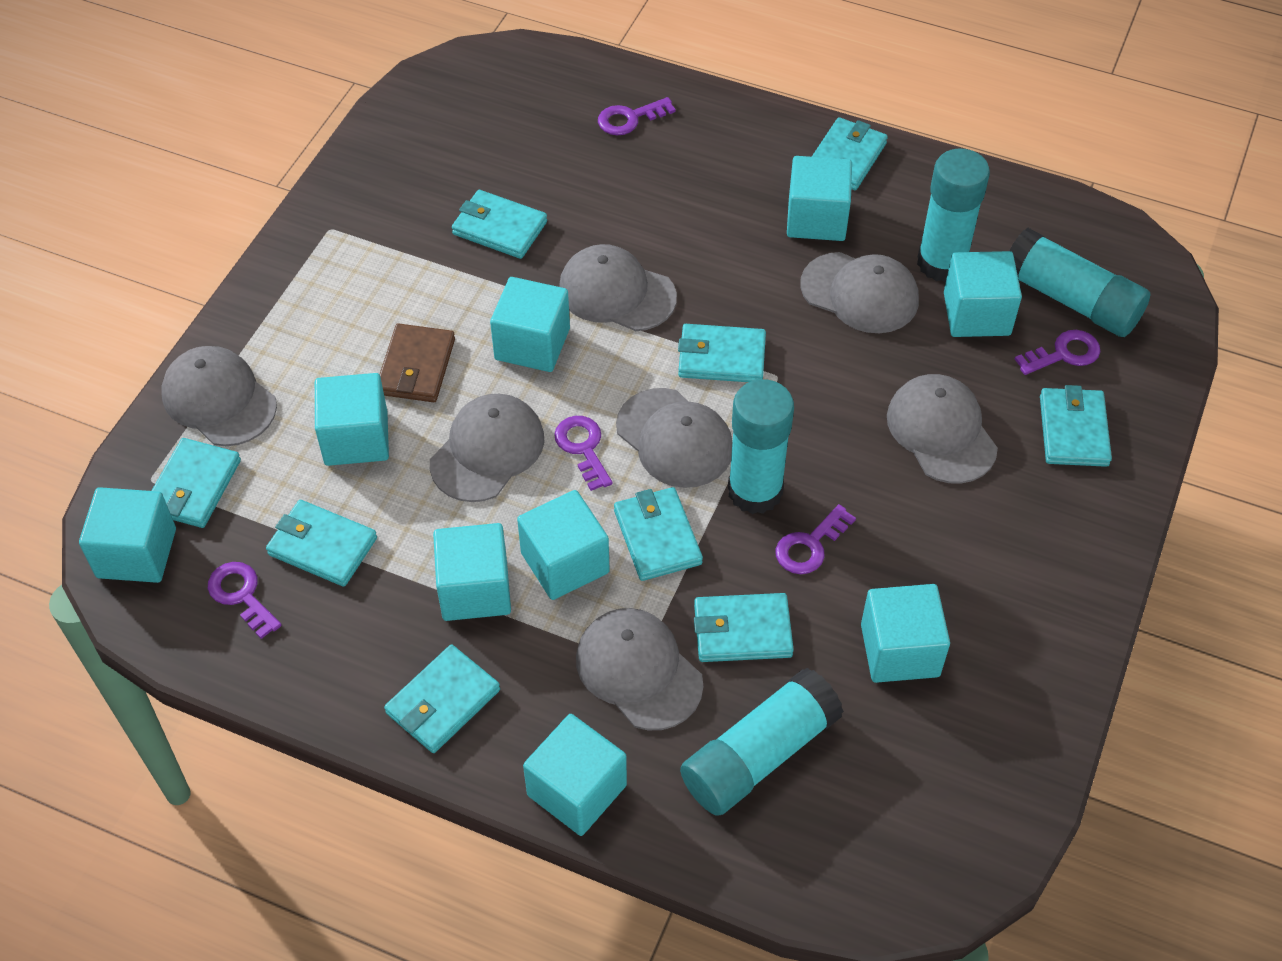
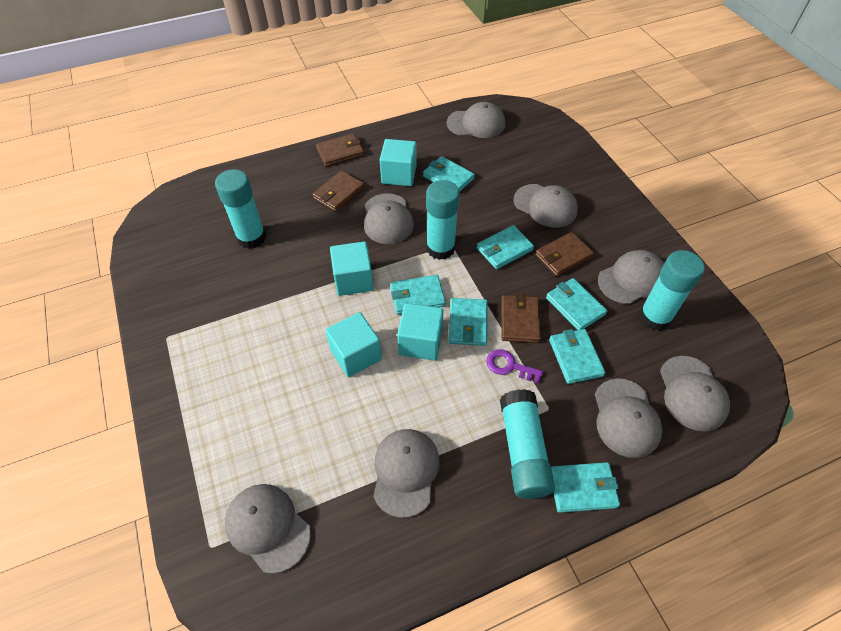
brown wallet: 1 -> 4
grey cap: 7 -> 8
purple key: 5 -> 1
turquoise cube: 9 -> 4
turquoise wallet: 9 -> 7

